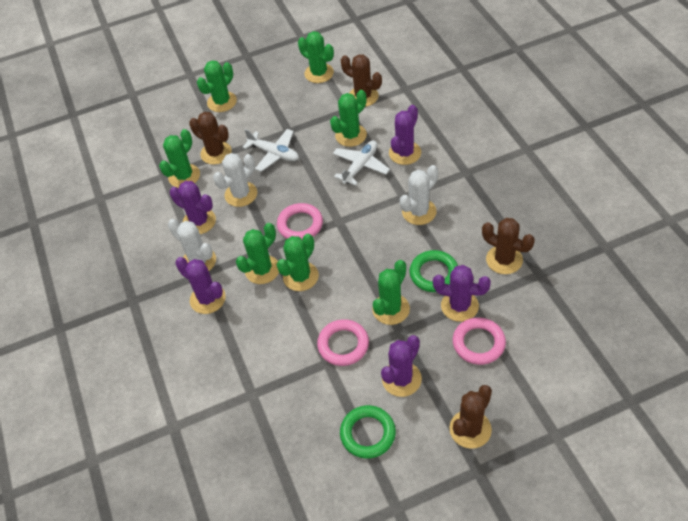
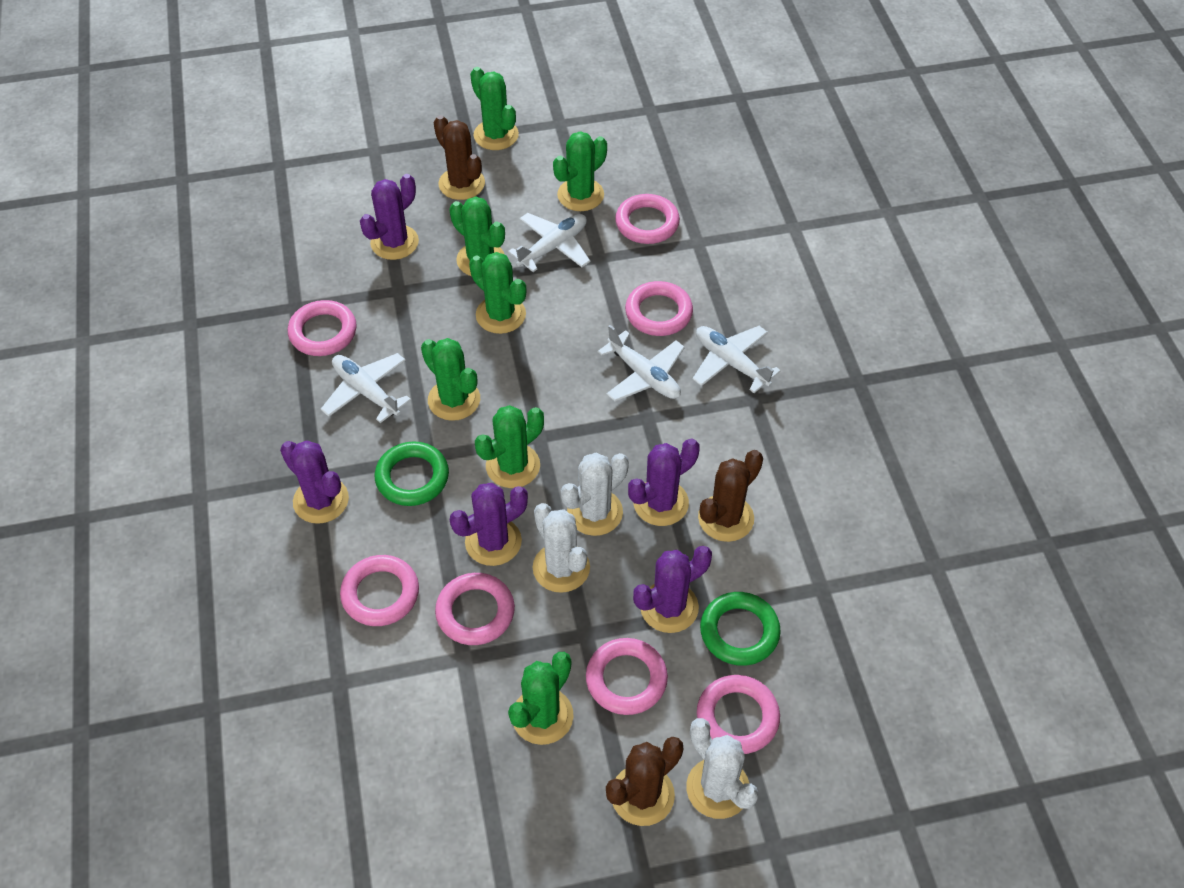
brown cactus: 4 -> 3
pink ring: 3 -> 7
white plane: 2 -> 4

